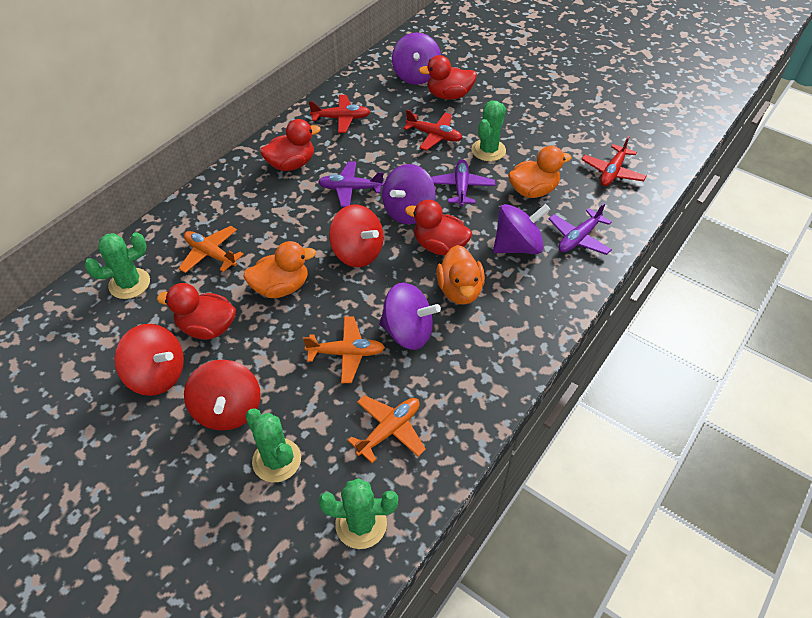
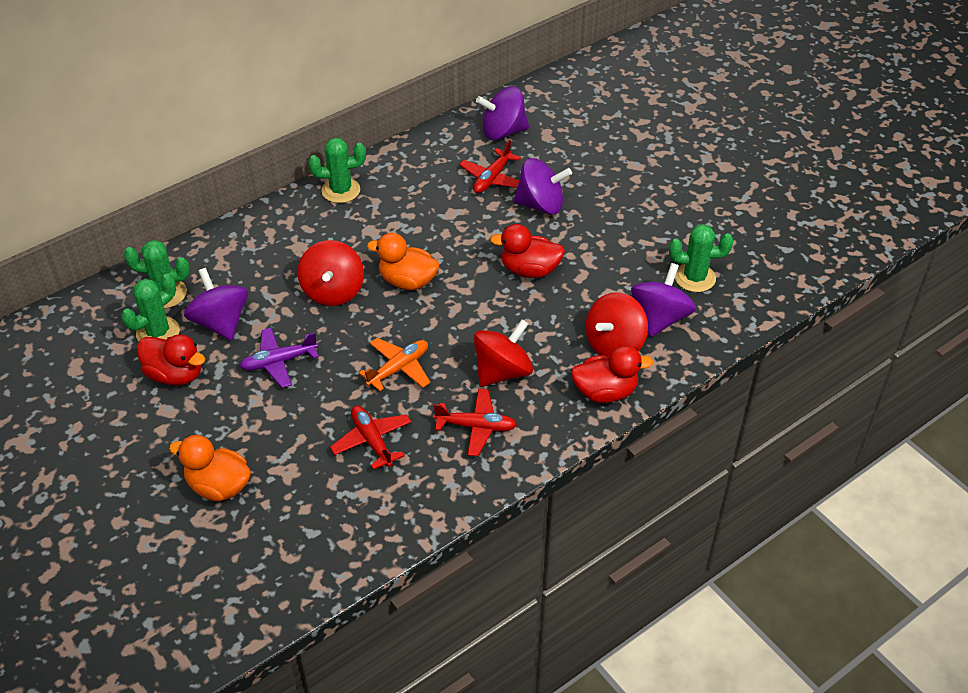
orange duck: 3 -> 2
orange plane: 3 -> 1
purple plane: 3 -> 1
red duck: 4 -> 3

